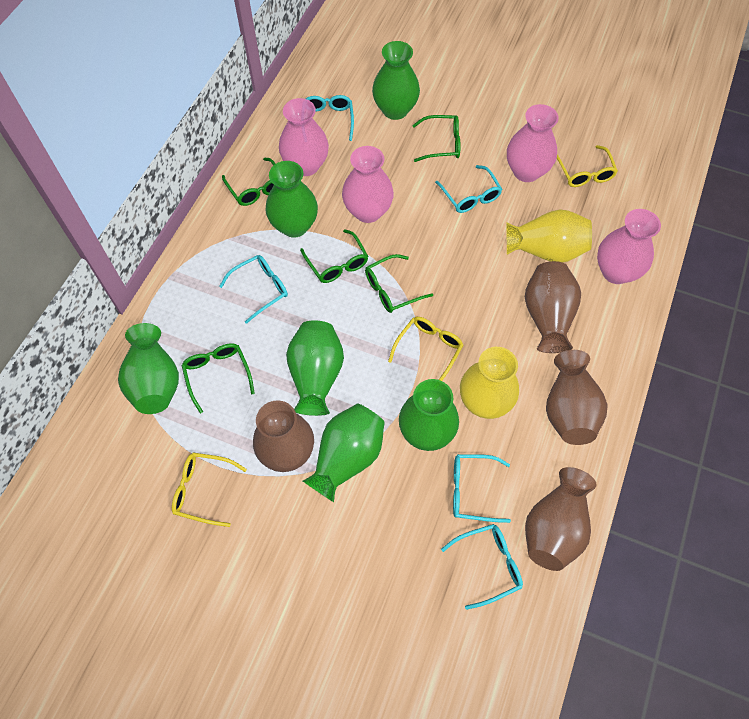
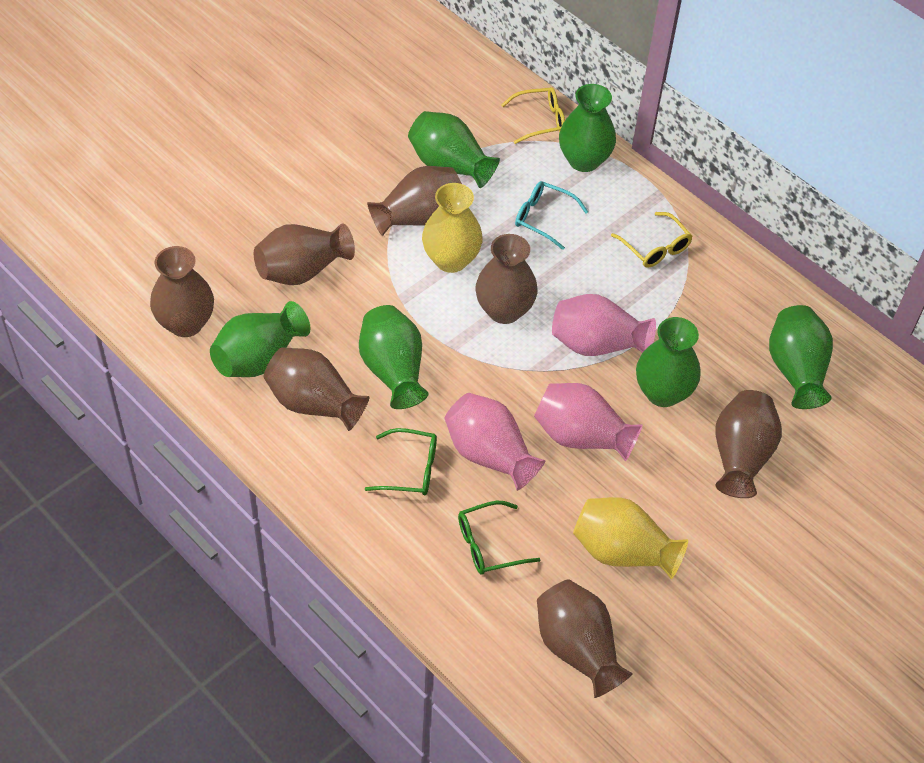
brown vase: 4 -> 7
green glasses: 5 -> 2
pink vase: 4 -> 3
turquoise glasses: 5 -> 1
yellow glasses: 3 -> 2

